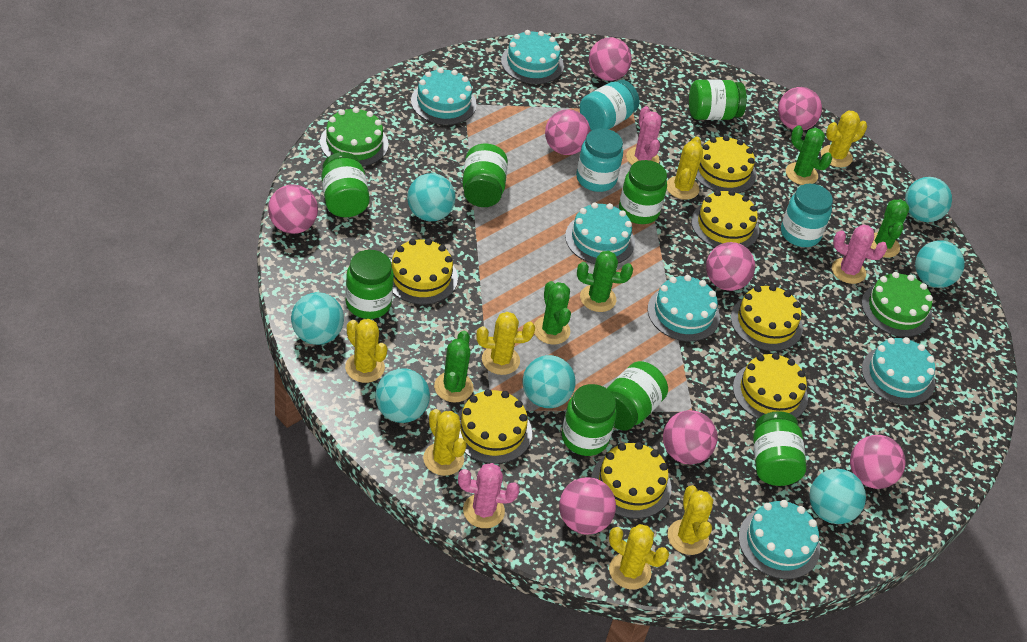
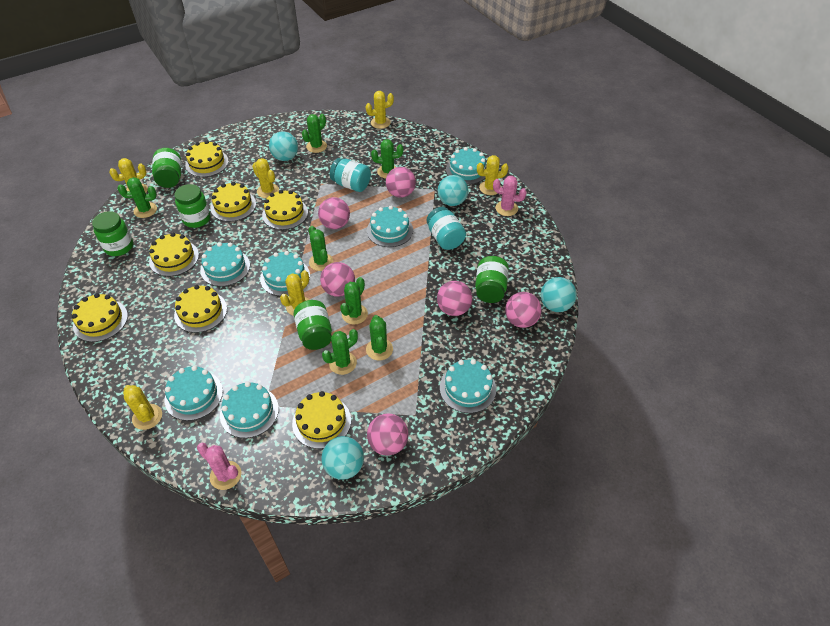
green cactus: 5 -> 7
green cake: 2 -> 0
green jar: 8 -> 5
pink ball: 8 -> 6
pink cactus: 3 -> 2
turquoise ball: 7 -> 4
turquoise cake: 6 -> 7
turquoise jar: 3 -> 2
yellow cactus: 7 -> 6

